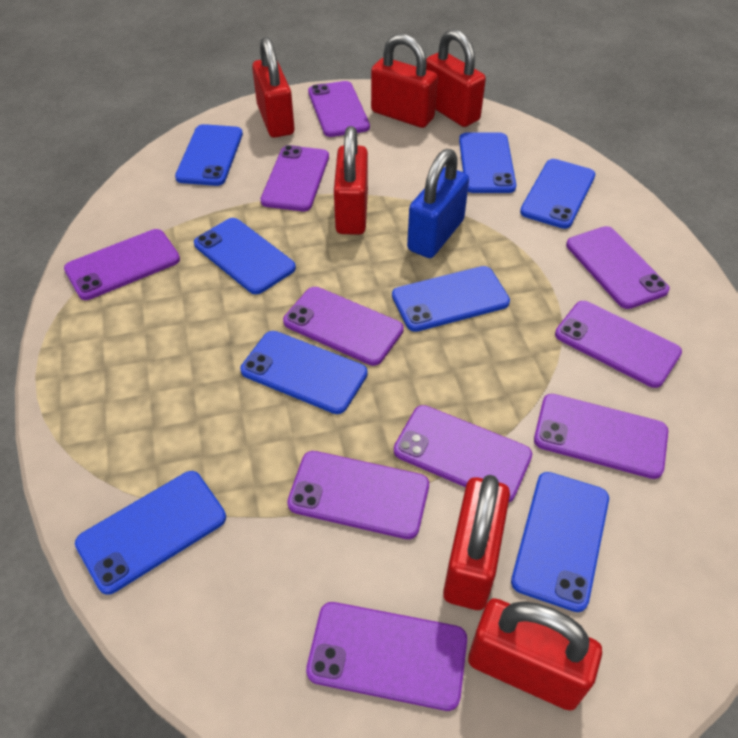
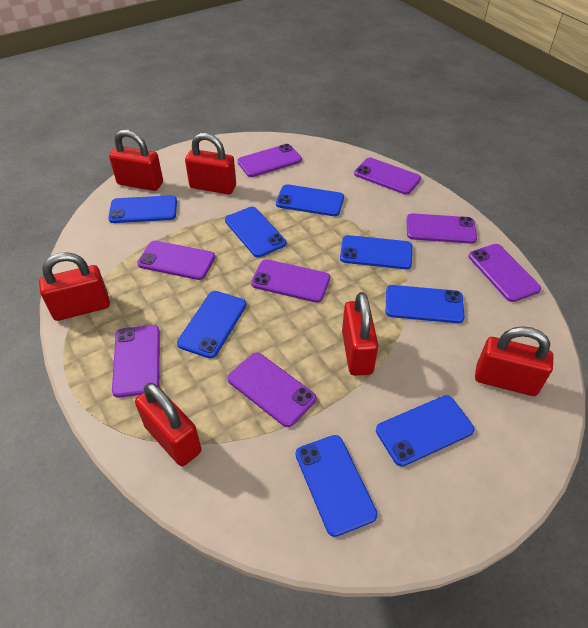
blue padlock: 1 -> 0
purple phone: 10 -> 8

